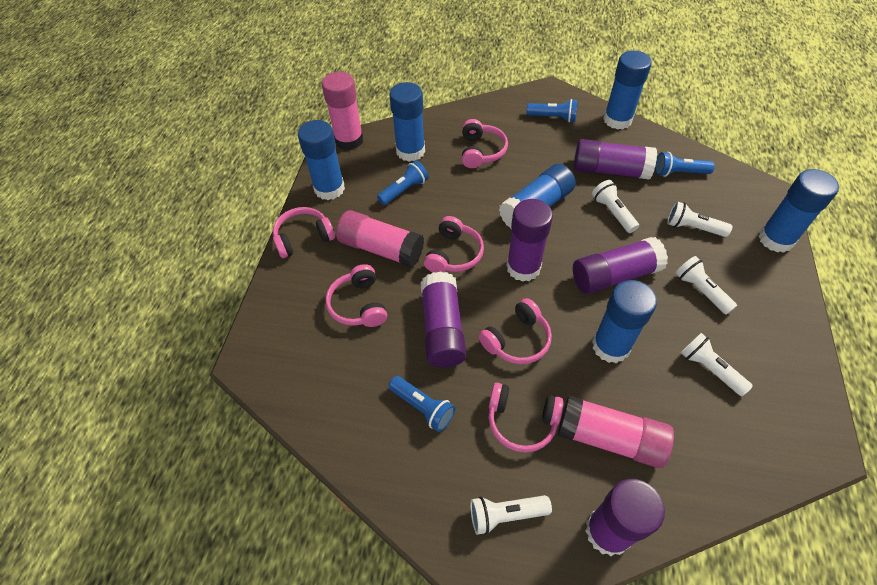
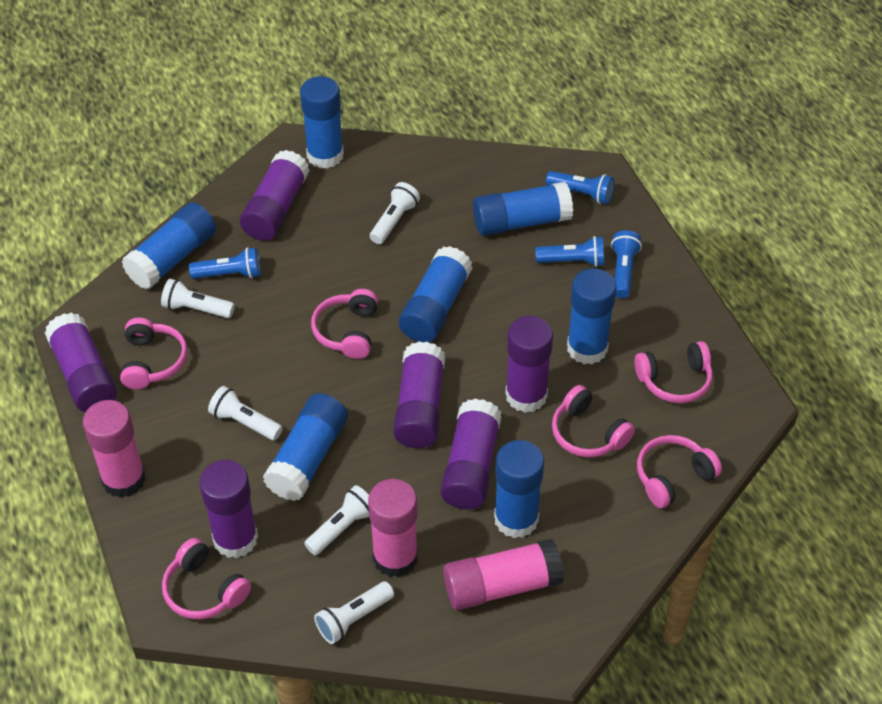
blue glue stick: 6 -> 7
purple glue stick: 5 -> 6

